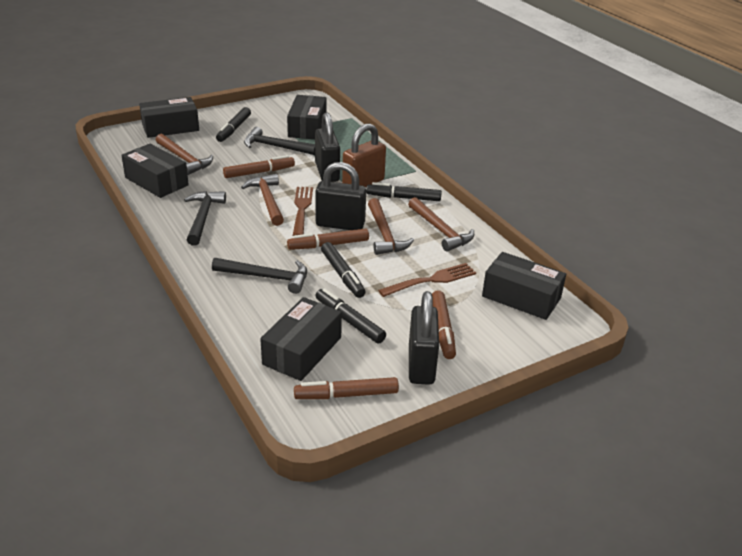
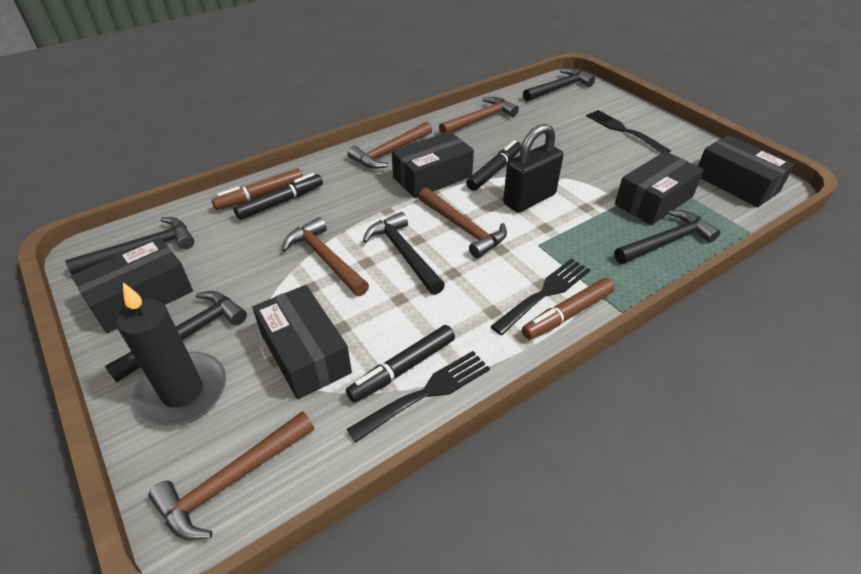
black candle: 0 -> 1
black fork: 0 -> 3
black hammer: 3 -> 5
black marker: 4 -> 3
black padlock: 3 -> 1
brown fork: 2 -> 0
brown hammer: 4 -> 5
brown marker: 4 -> 2
brown padlock: 1 -> 0

